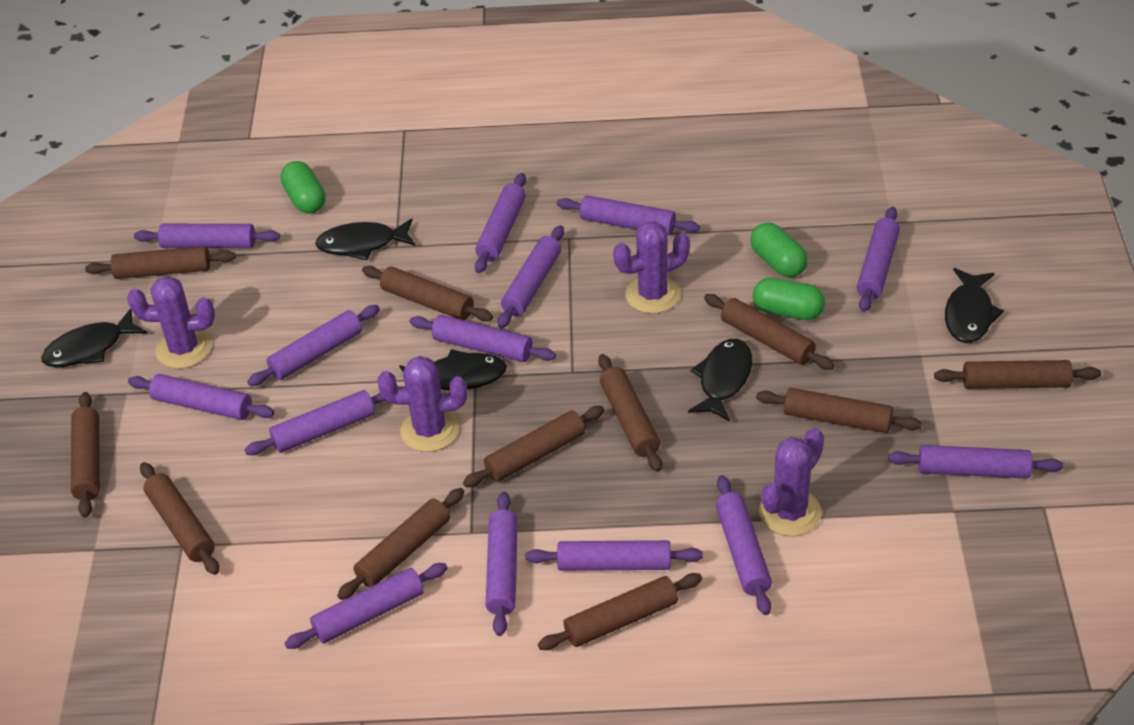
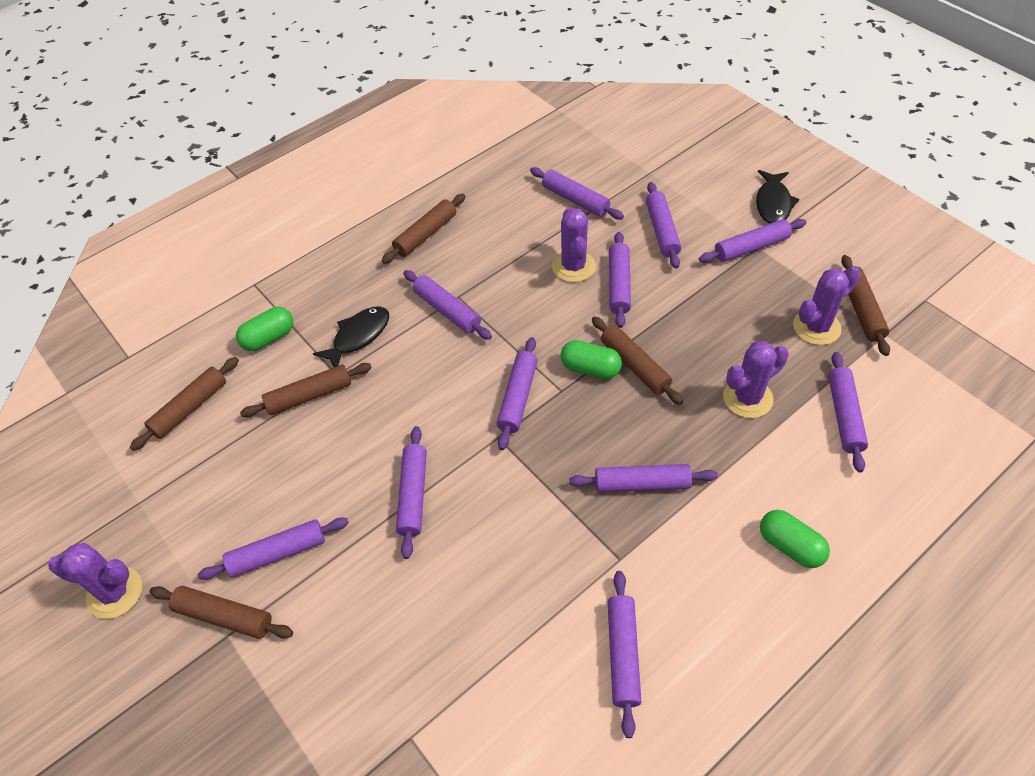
black fish: 5 -> 2
brown rolling pin: 11 -> 6
purple rolling pin: 14 -> 11

